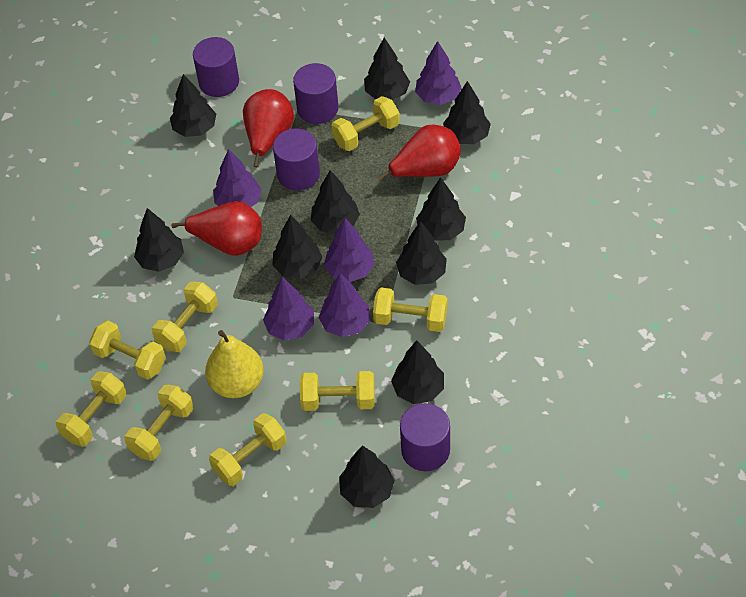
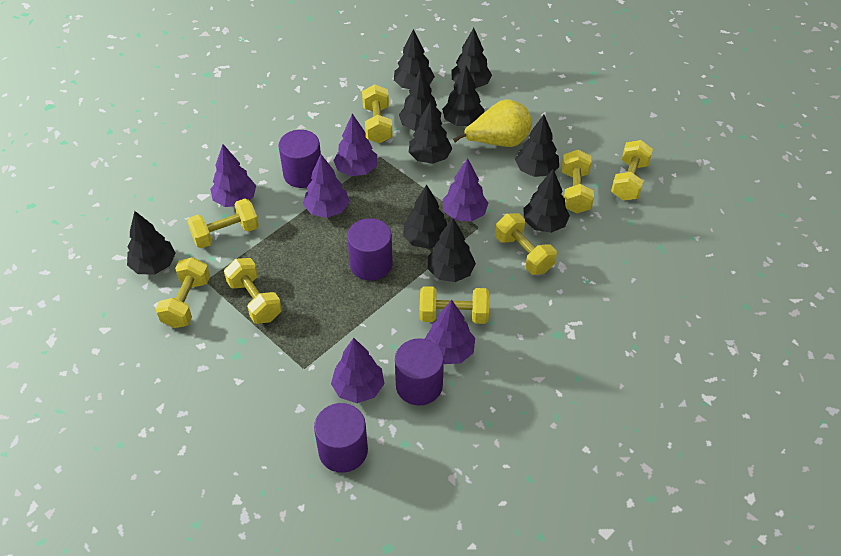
purple tree: 5 -> 6
red pear: 3 -> 0

